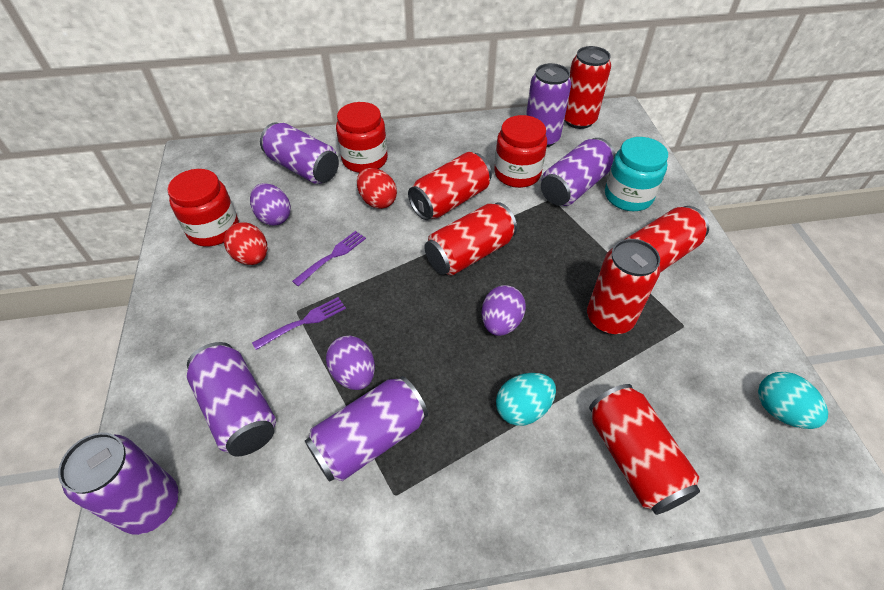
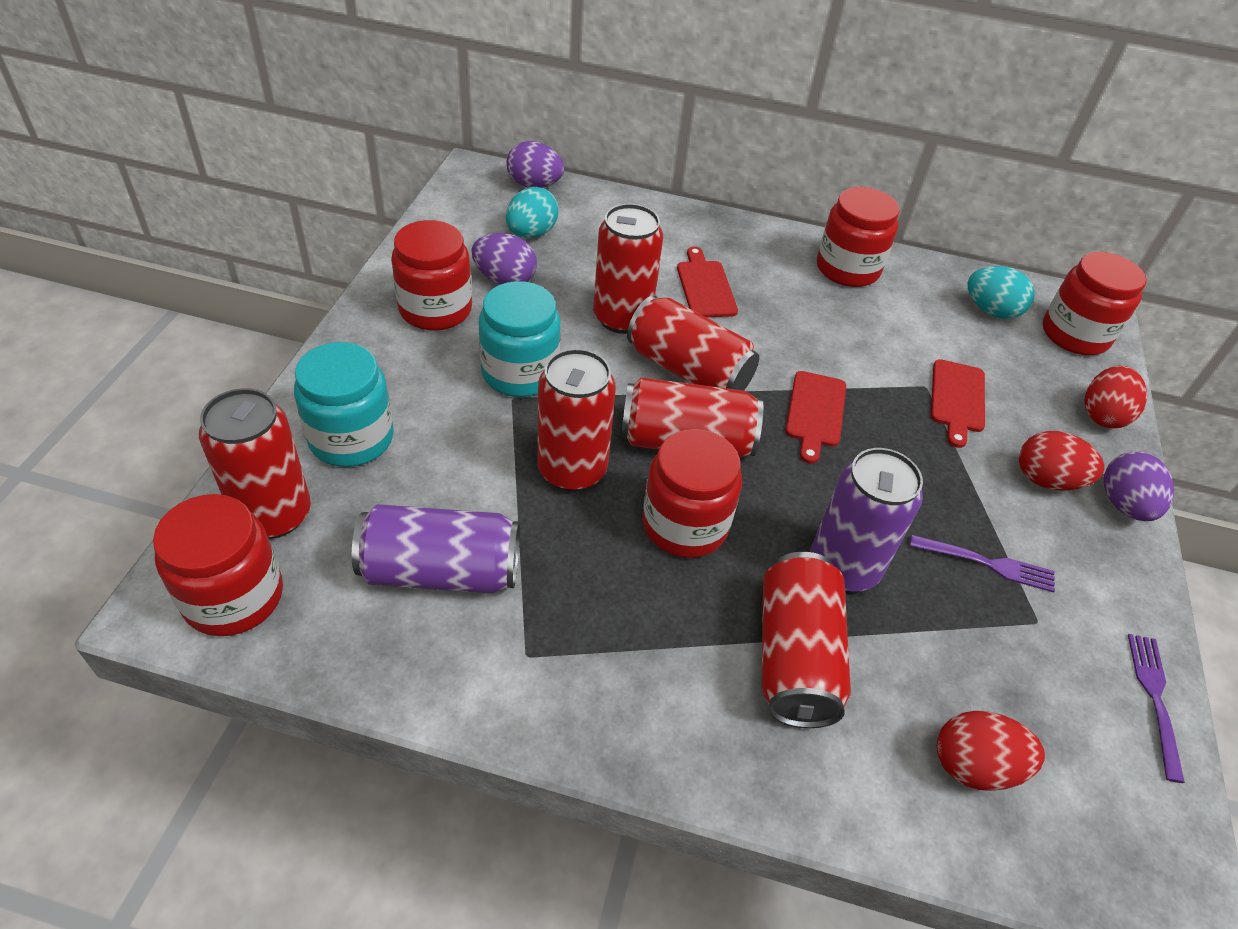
purple can: 6 -> 2
red cutting board: 0 -> 3
red egg: 2 -> 3
red jar: 3 -> 5
turquoise jar: 1 -> 2

